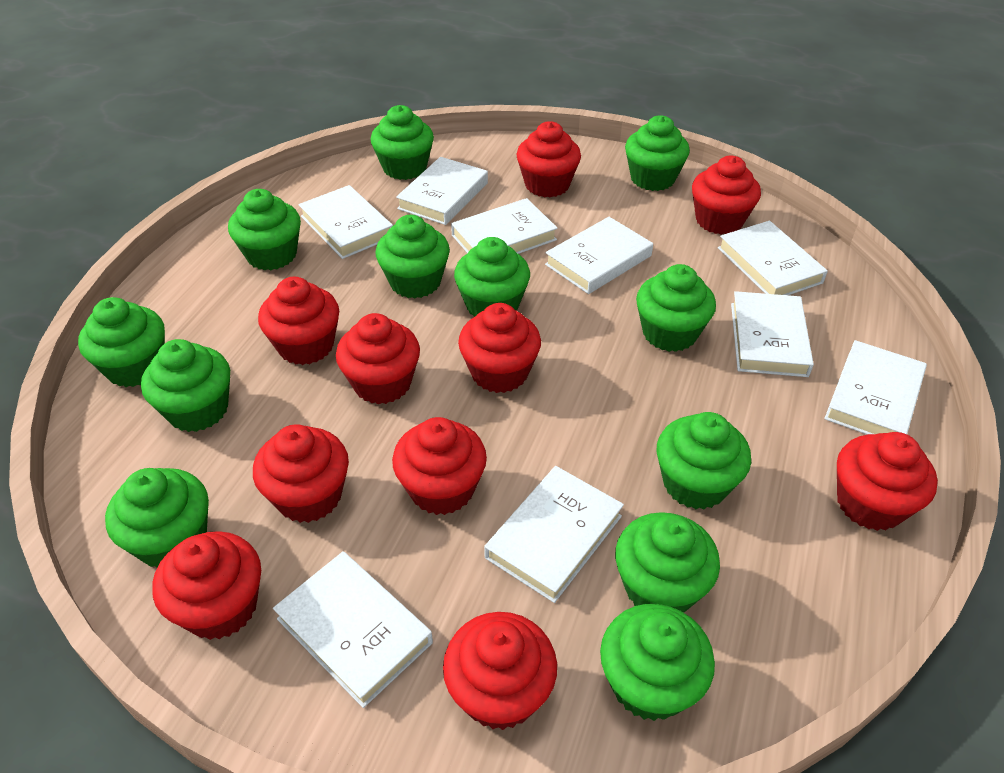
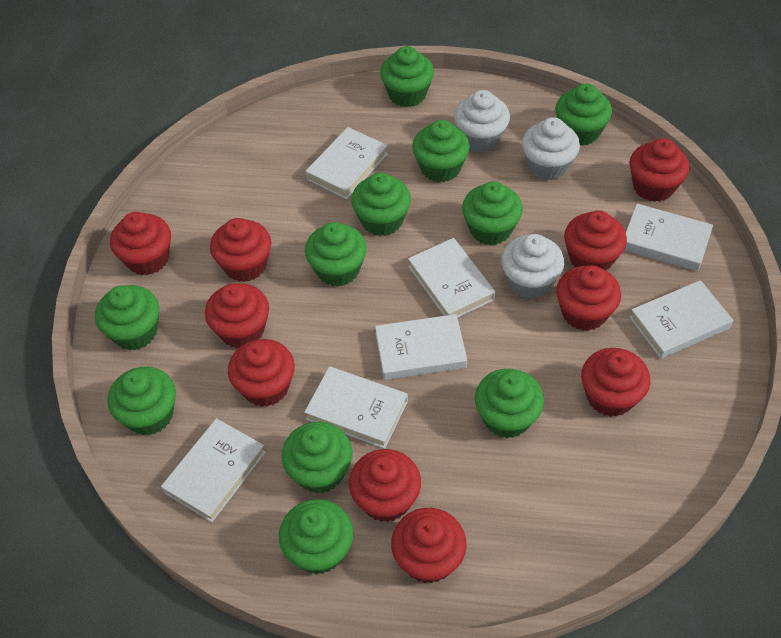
green cupcake: 12 -> 11
white book: 9 -> 7
white cupcake: 0 -> 3

